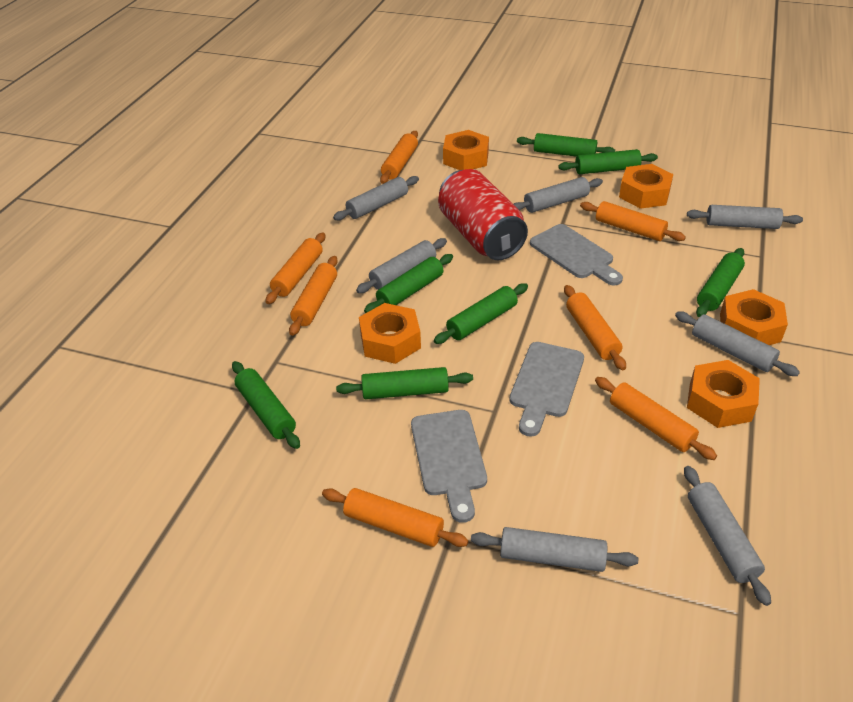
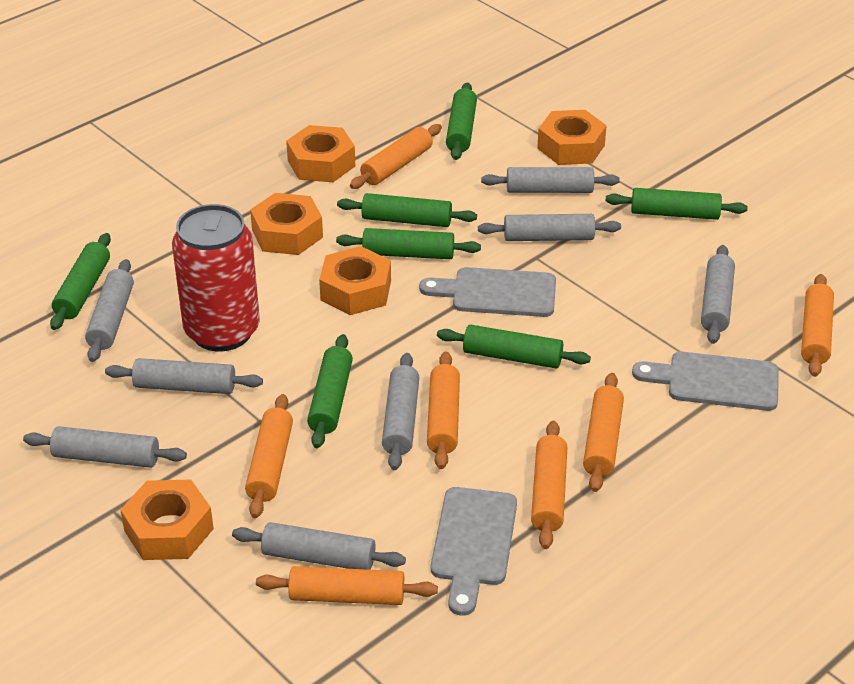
grey rolling pin: 7 -> 8

